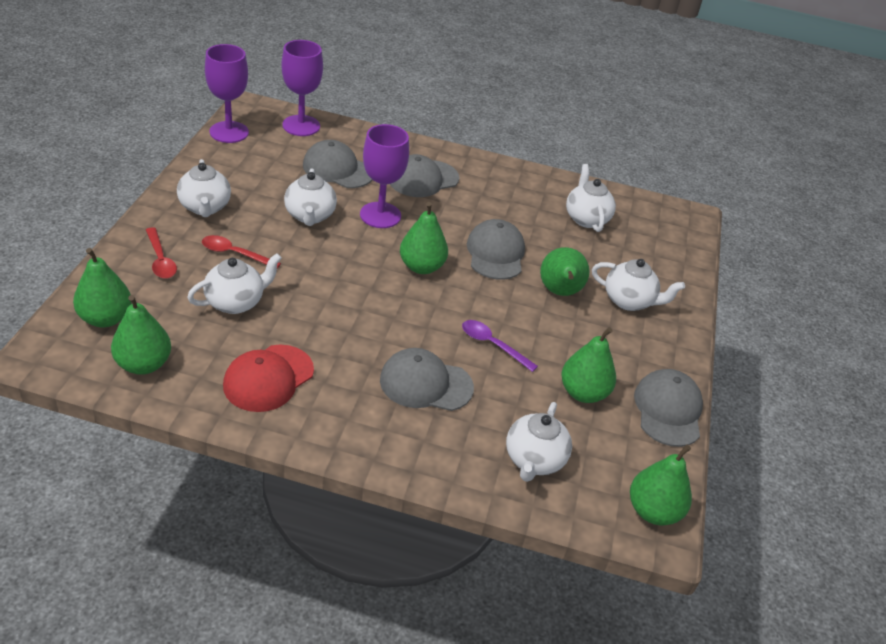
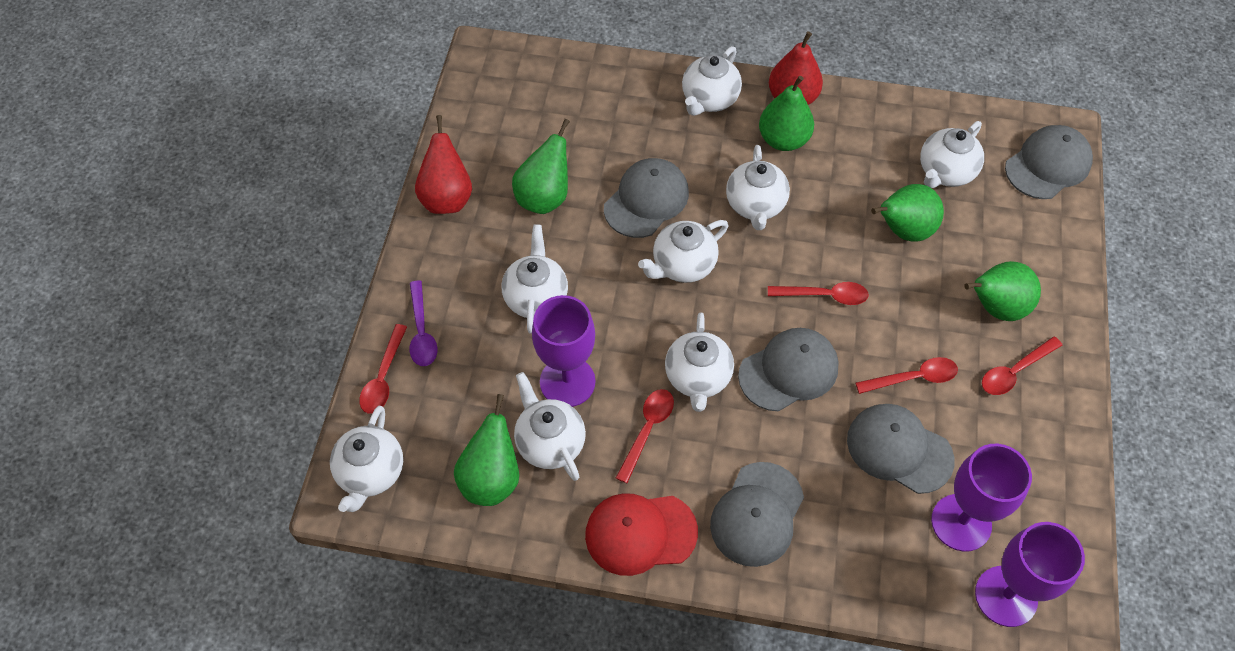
green pear: 6 -> 5
red pear: 0 -> 2
red spoon: 2 -> 5
white teapot: 6 -> 8

